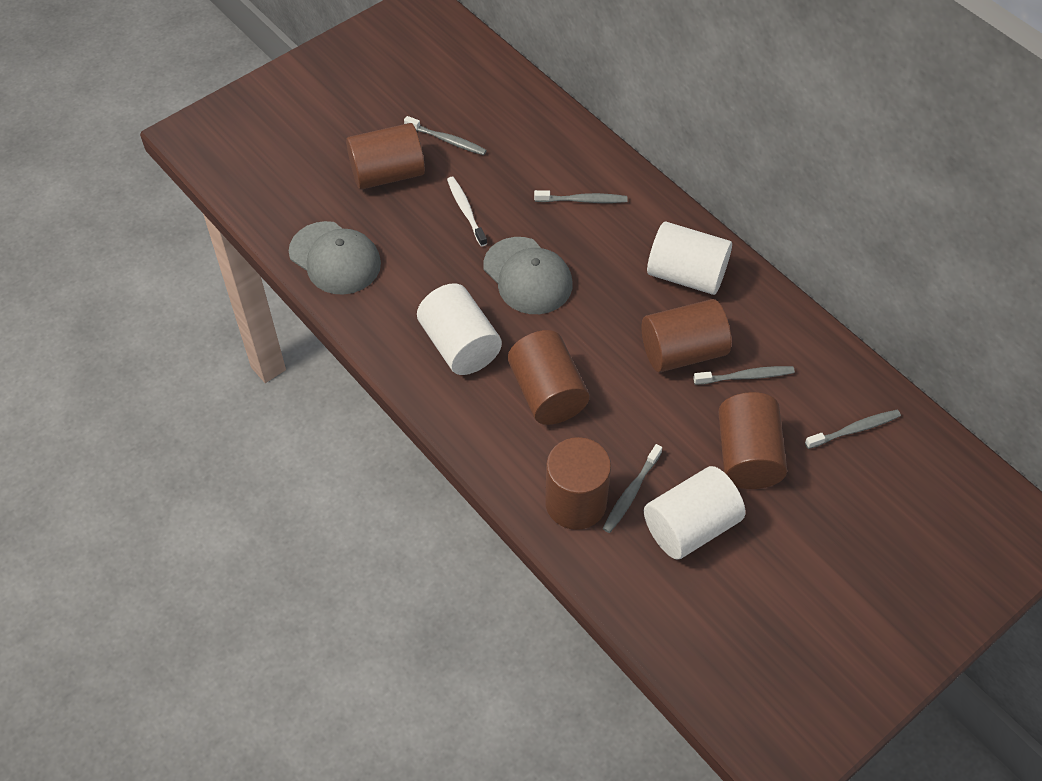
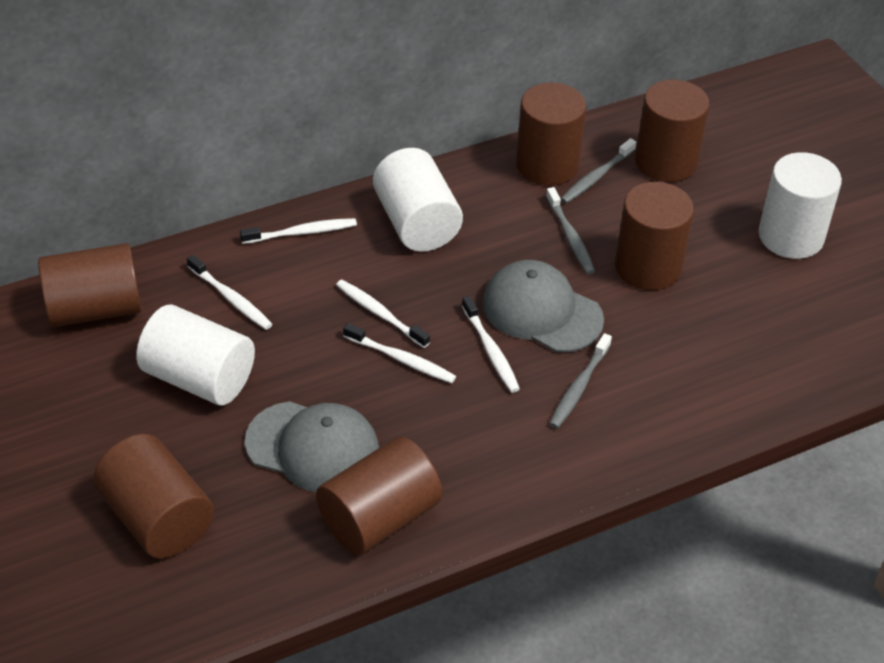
brown cylinder: 5 -> 6
grey toothbrush: 5 -> 3
white toothbrush: 1 -> 5

